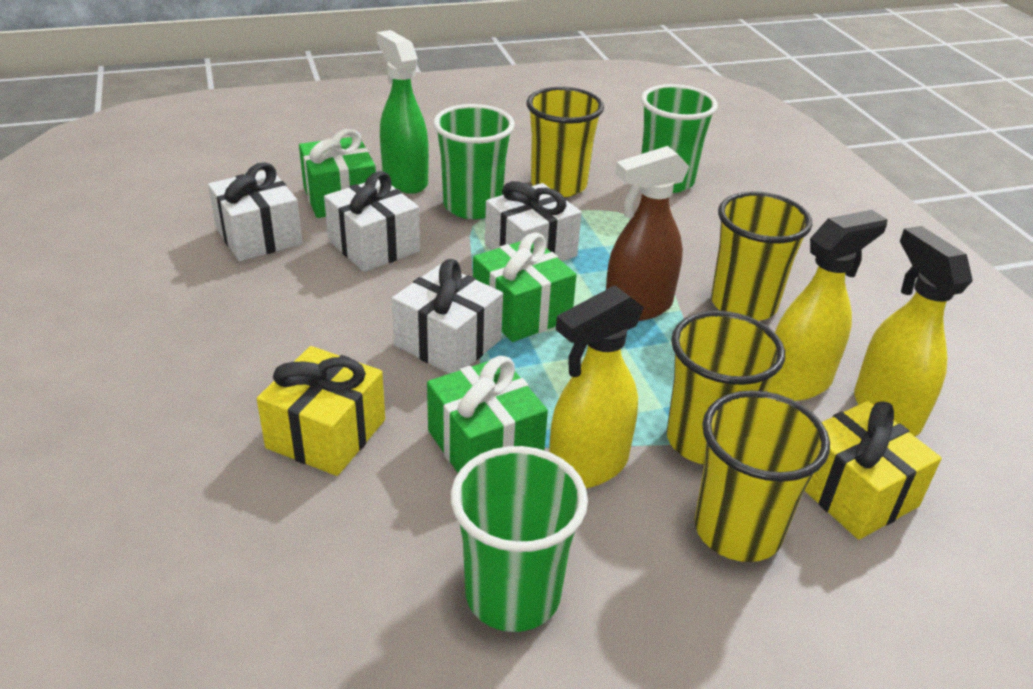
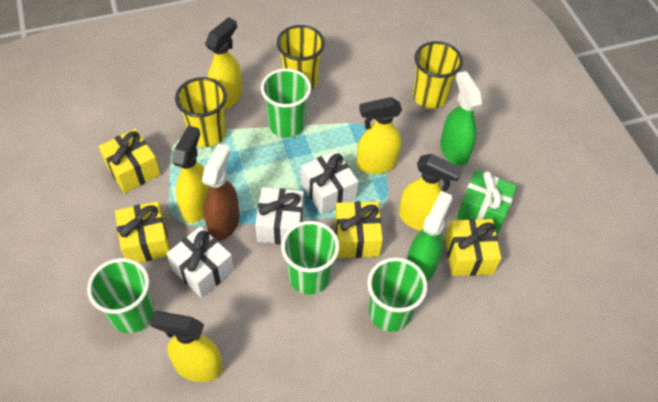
green cup: 3 -> 4
green gift: 3 -> 1
green spray bottle: 1 -> 2
white gift: 4 -> 3
yellow cup: 4 -> 3
yellow gift: 2 -> 4
yellow spray bottle: 3 -> 5

